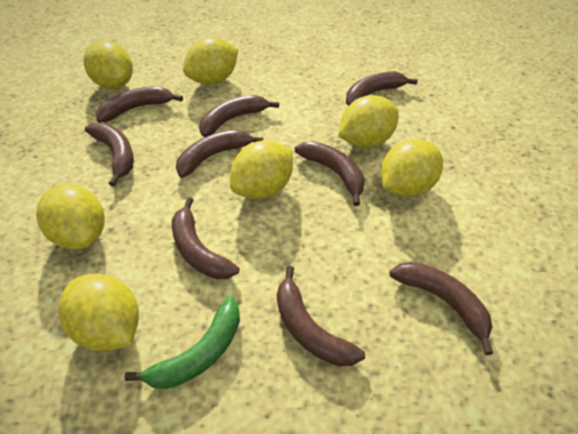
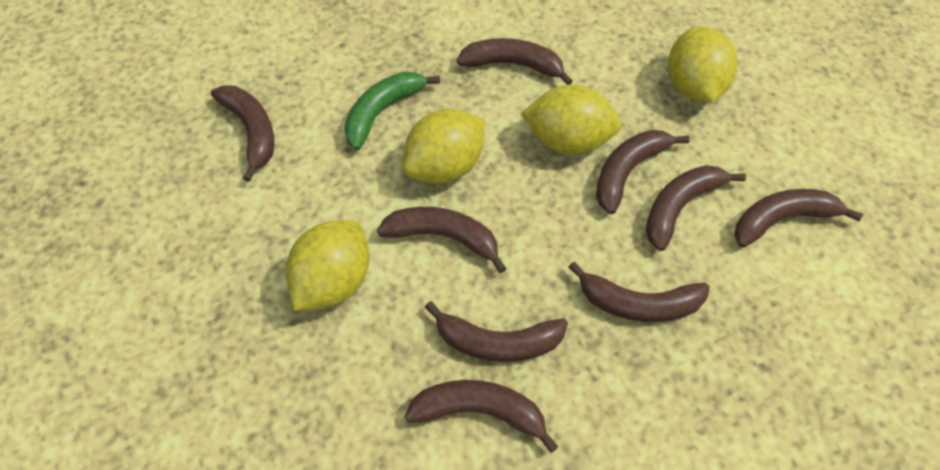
yellow lemon: 7 -> 4

